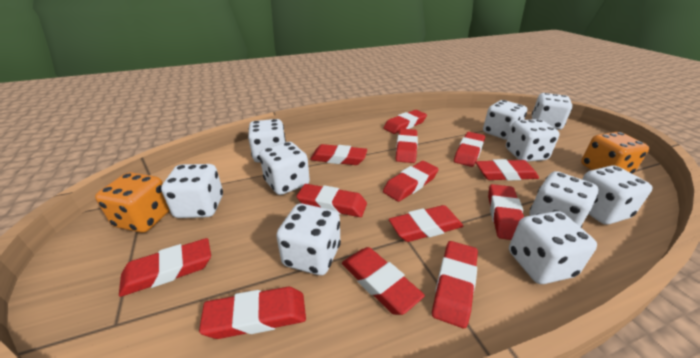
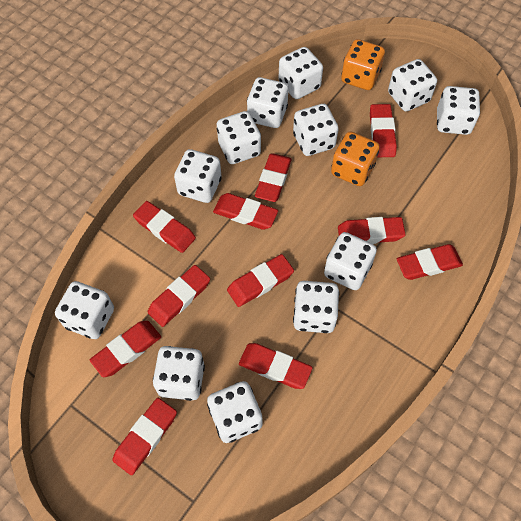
red eraser: 13 -> 11
white dice: 10 -> 12

